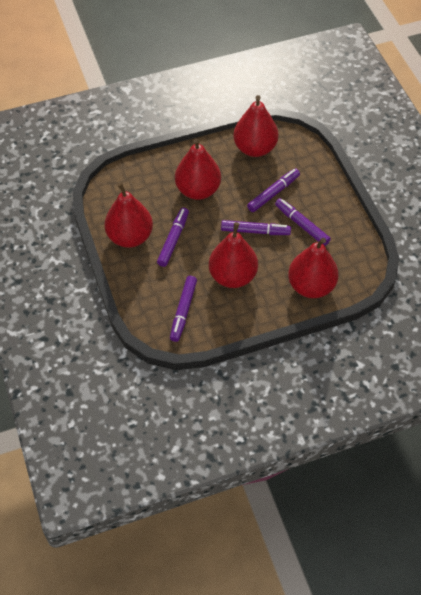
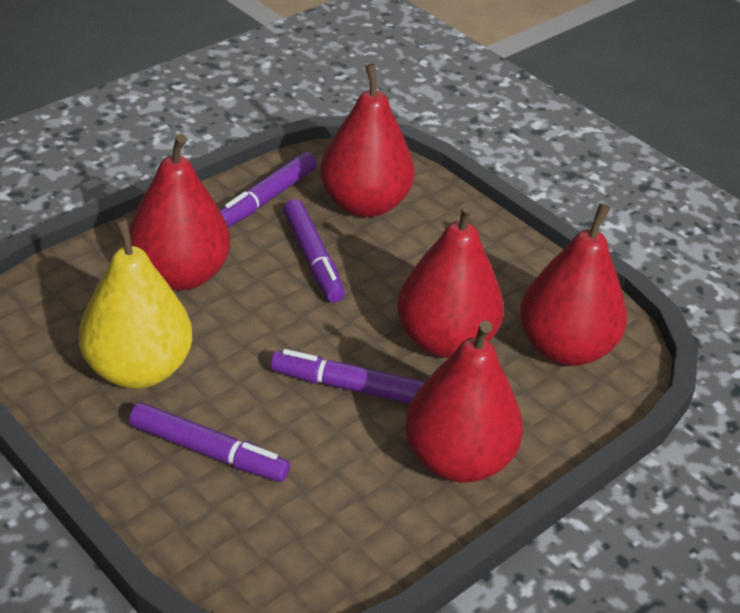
purple marker: 5 -> 4
yellow pear: 0 -> 1

